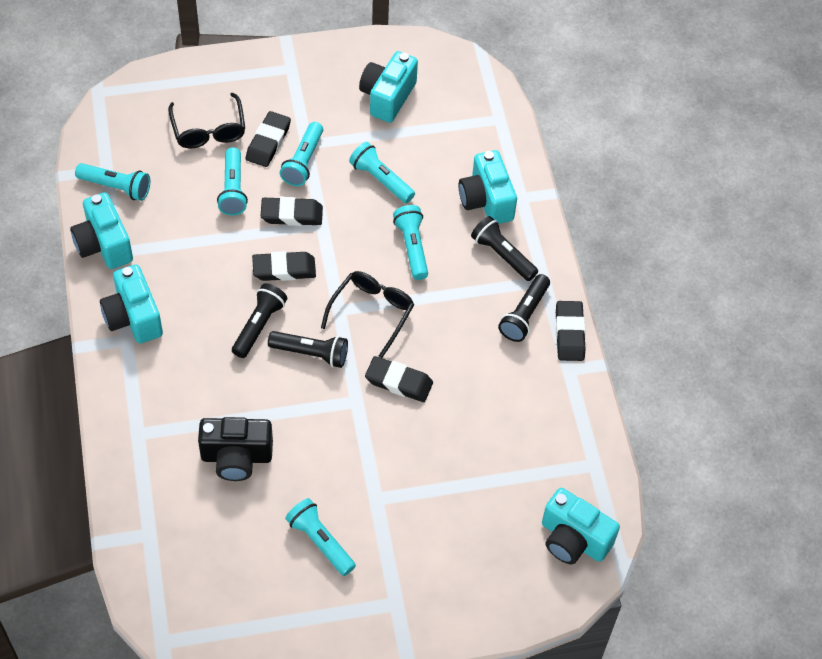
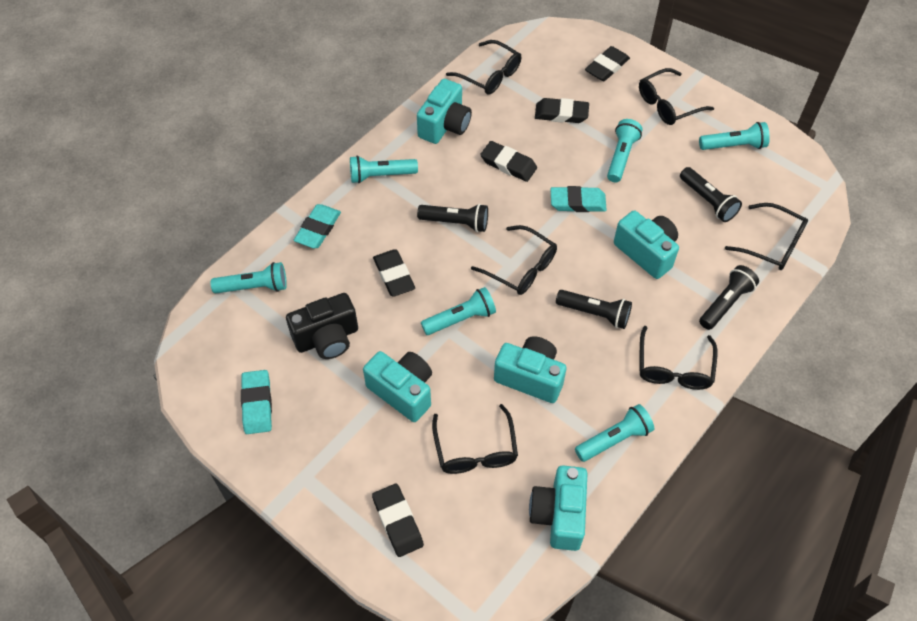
black glasses: 2 -> 6
turquoise eraser: 0 -> 3

